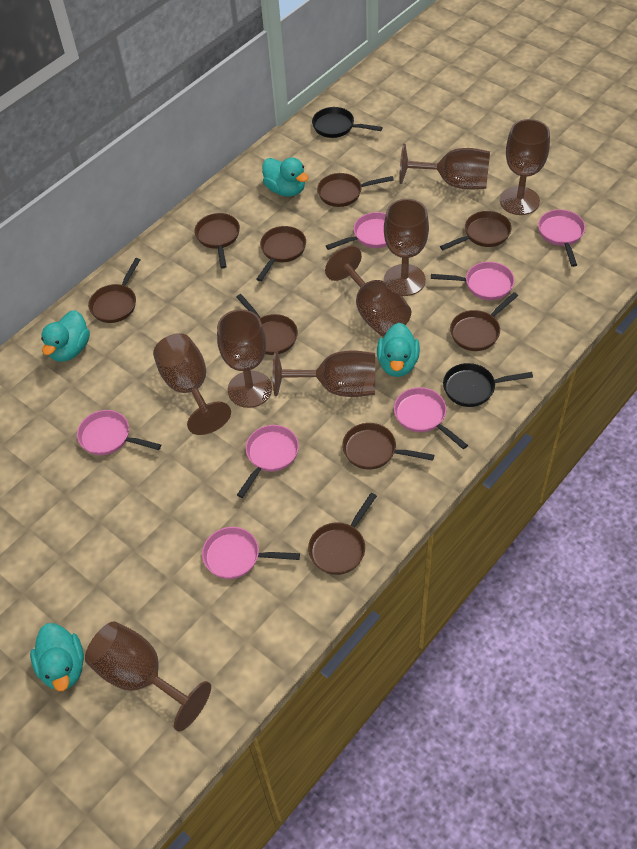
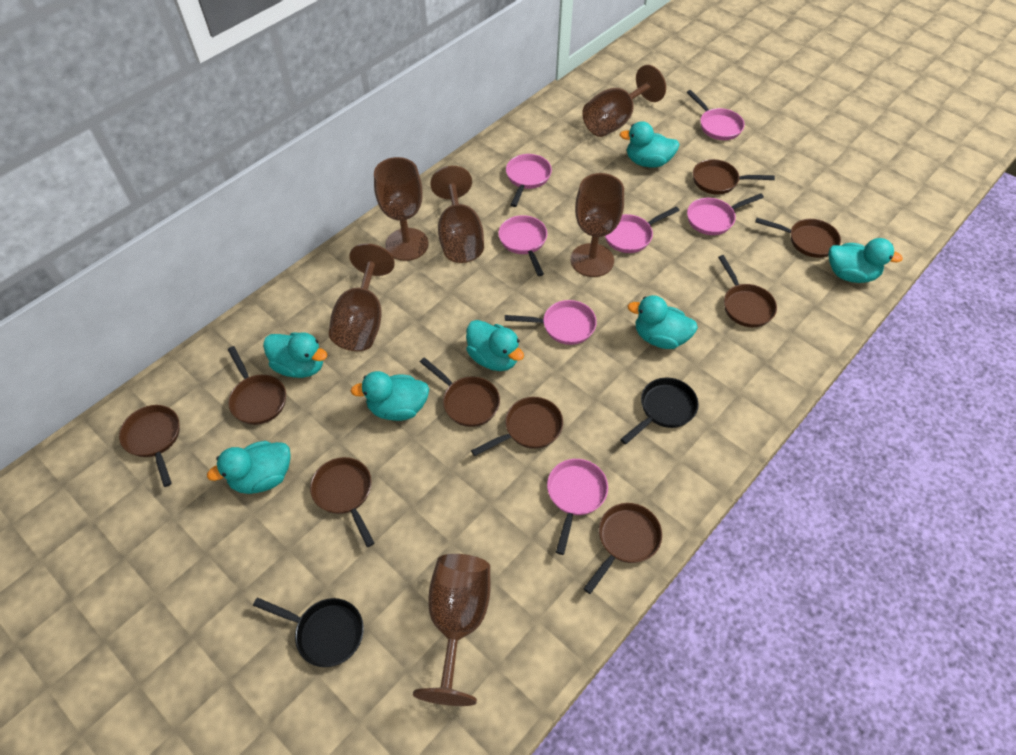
brown goblet: 8 -> 6
turquoise duck: 4 -> 7

